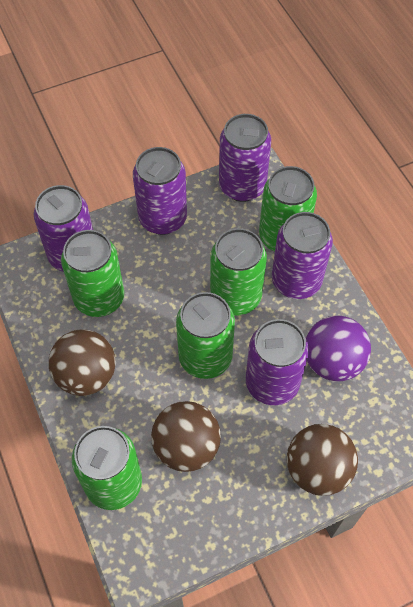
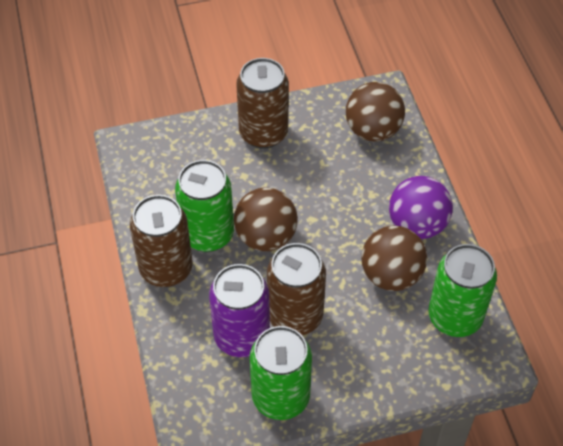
brown can: 0 -> 3
green can: 5 -> 3
purple can: 5 -> 1

